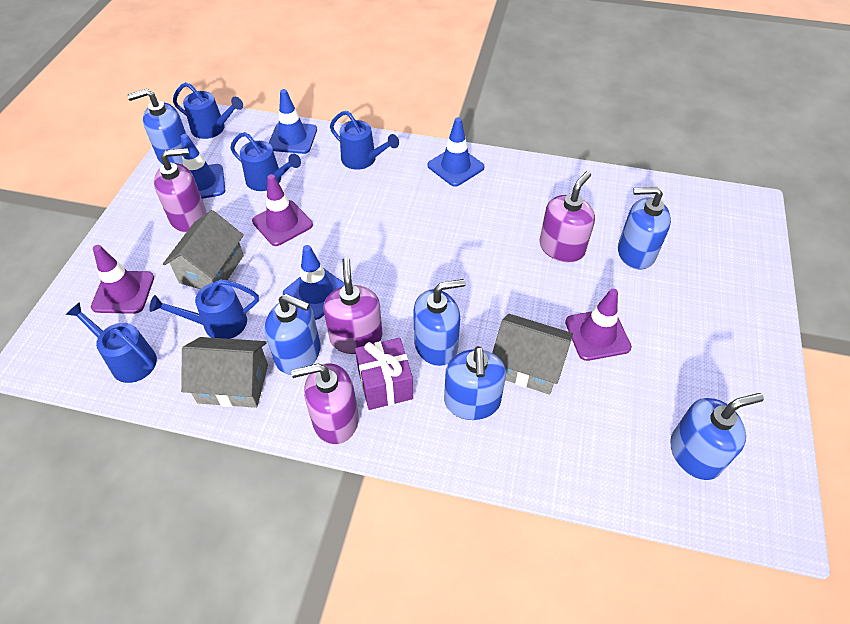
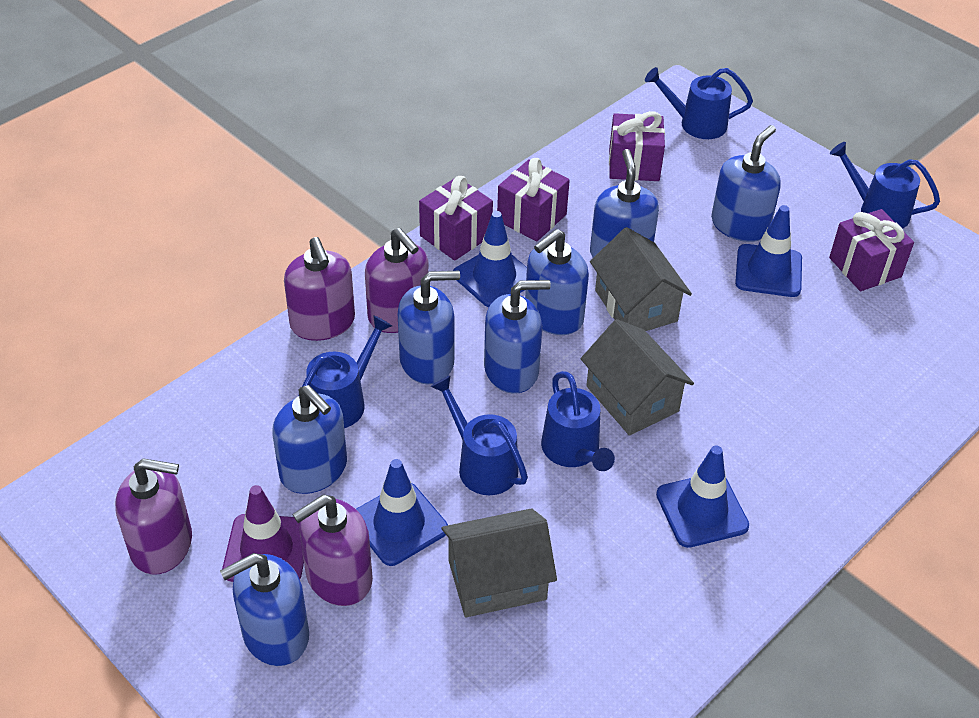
blue soap dispenser: 6 -> 7
purple gift: 1 -> 4
purple traffic cone: 3 -> 1

